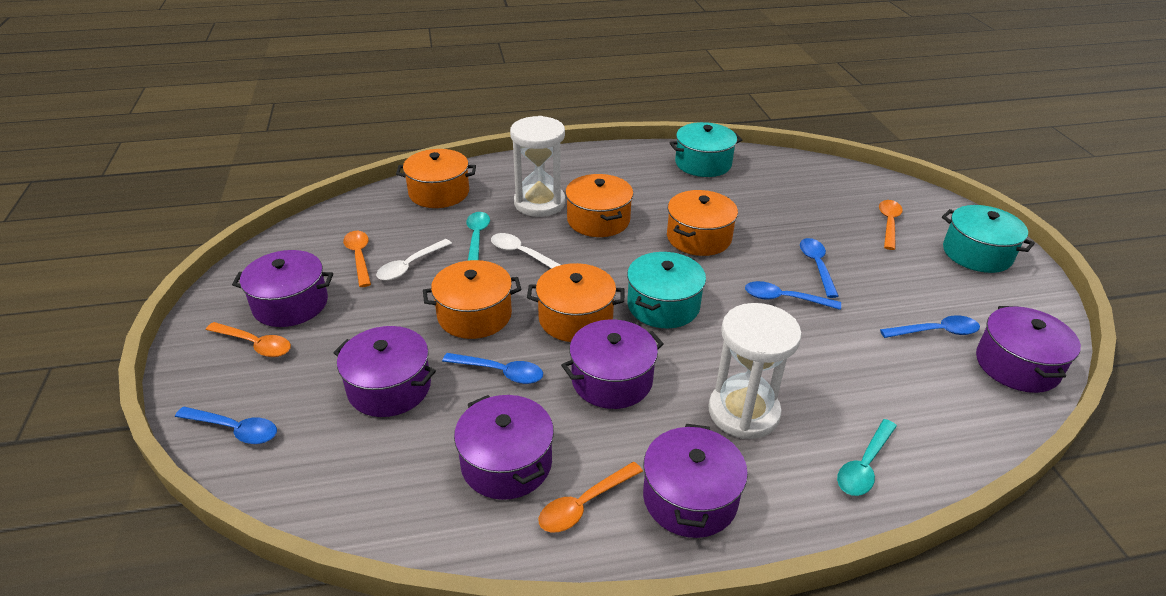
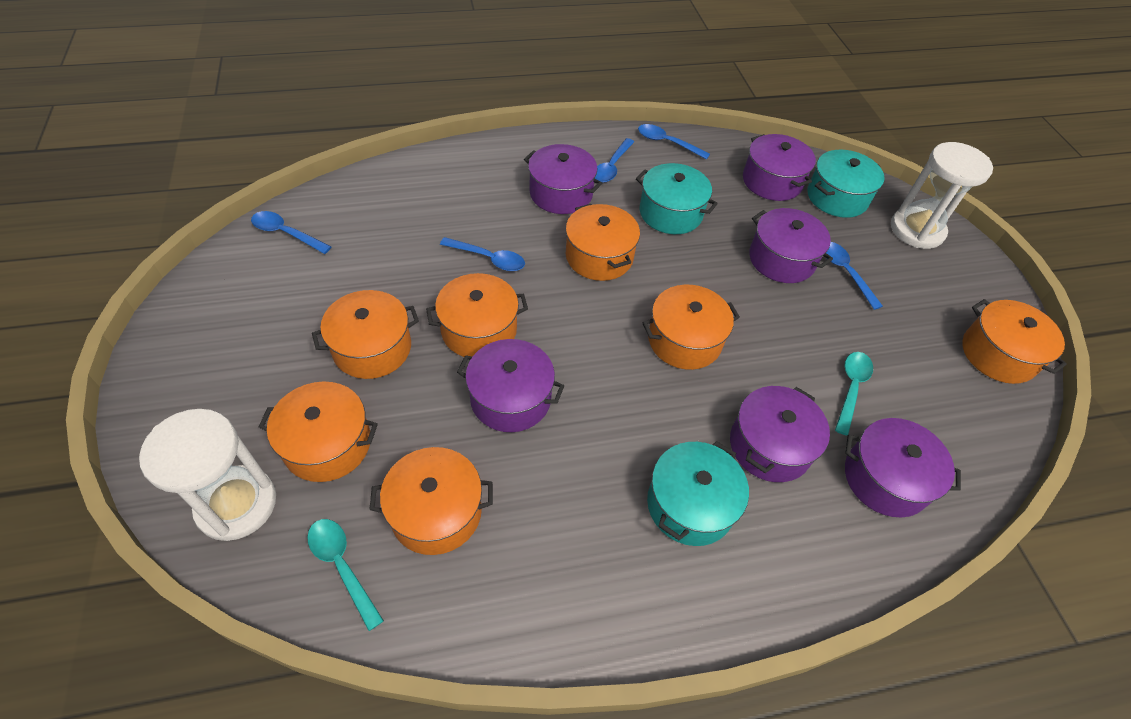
orange pot: 5 -> 7
orange spoon: 4 -> 0
white spoon: 2 -> 0

